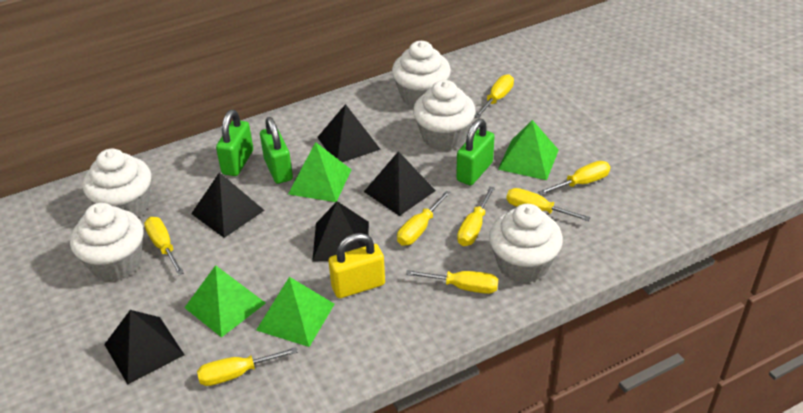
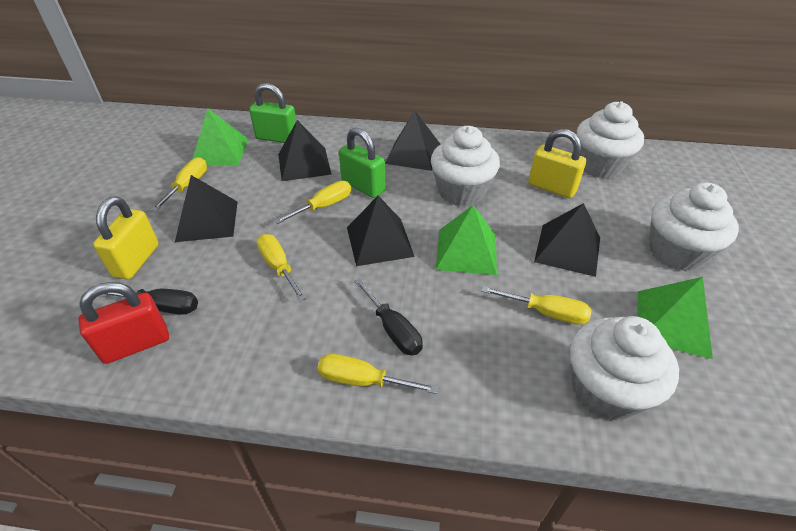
black screwdriver: 0 -> 2
green padlock: 3 -> 2
green pyramid: 4 -> 3
red padlock: 0 -> 1
white cupcake: 5 -> 4
yellow padlock: 1 -> 2
yellow screwdriver: 8 -> 5

